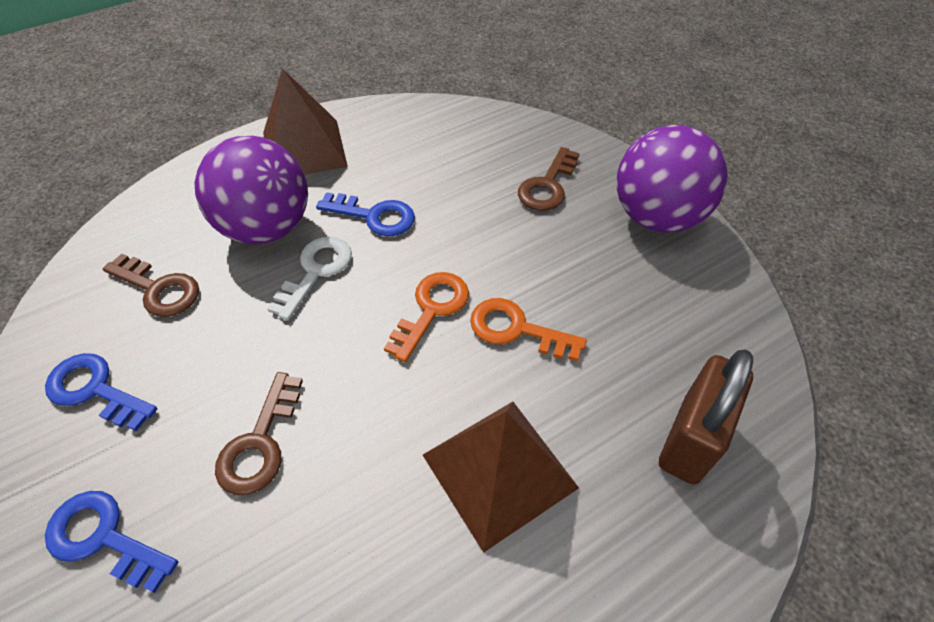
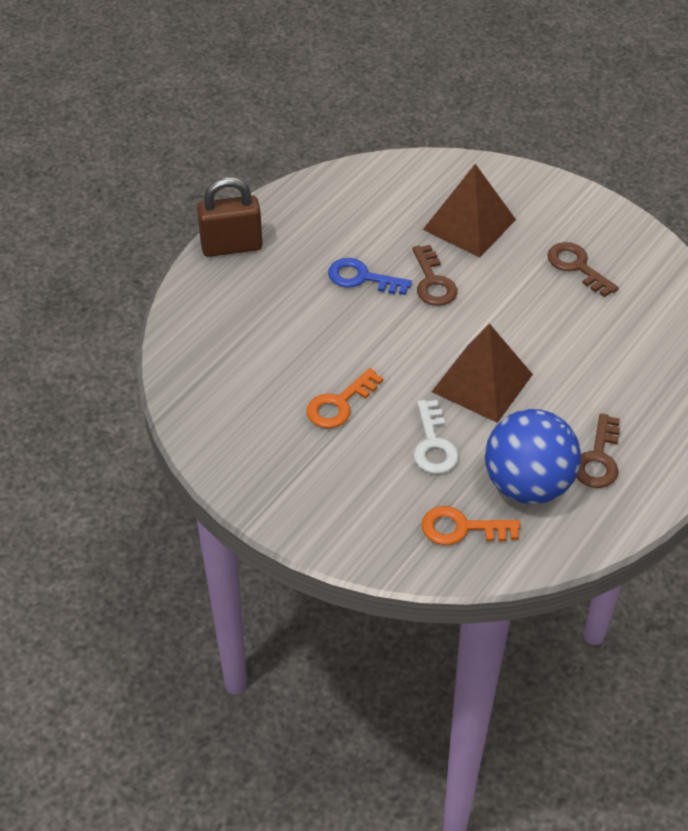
blue ball: 0 -> 1
blue key: 3 -> 1
purple ball: 2 -> 0

